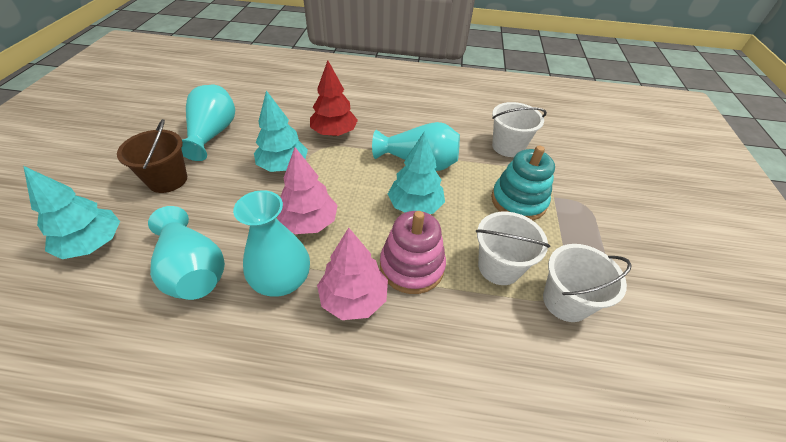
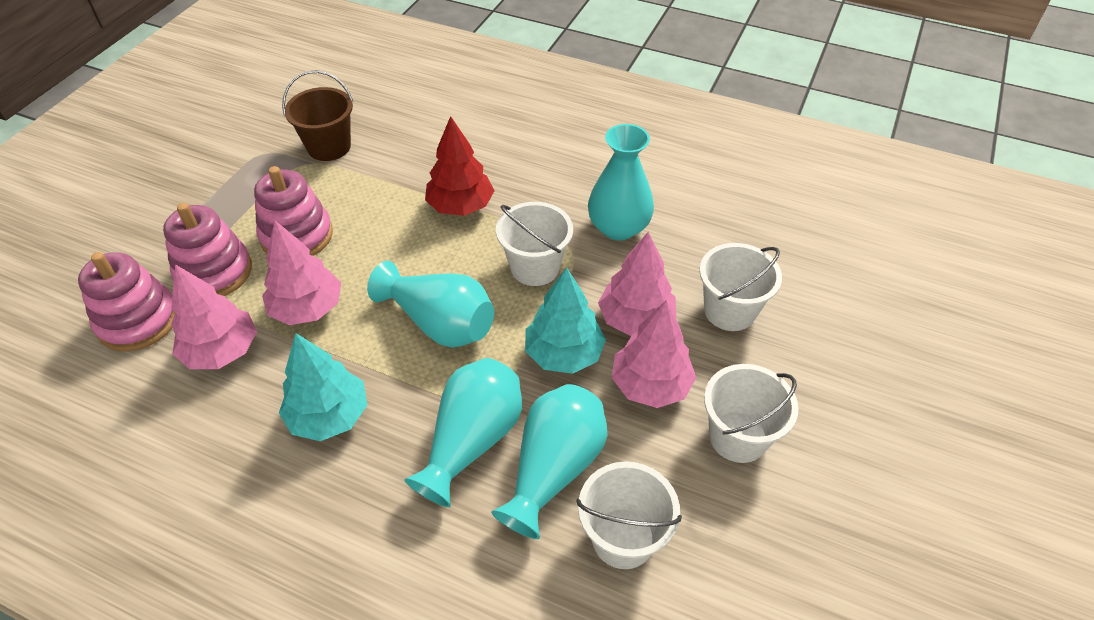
pink stacking toy: 1 -> 3
pink tree: 2 -> 4
turquoise stacking toy: 1 -> 0
turquoise tree: 3 -> 2
white bucket: 3 -> 4

